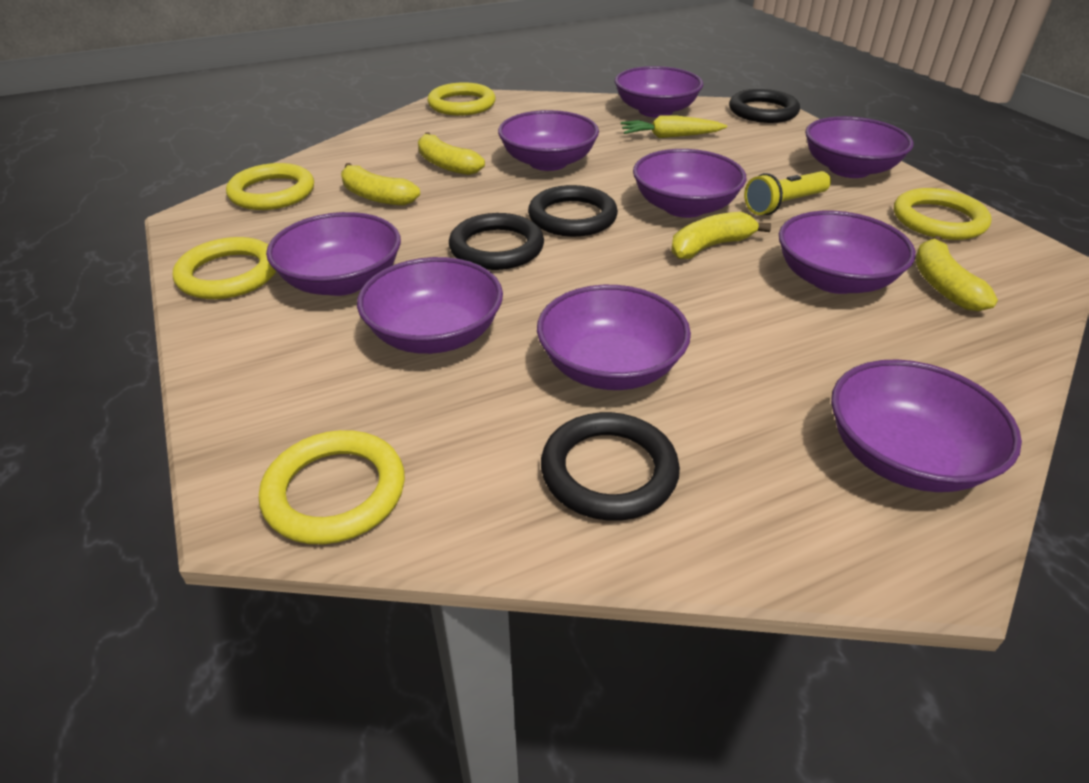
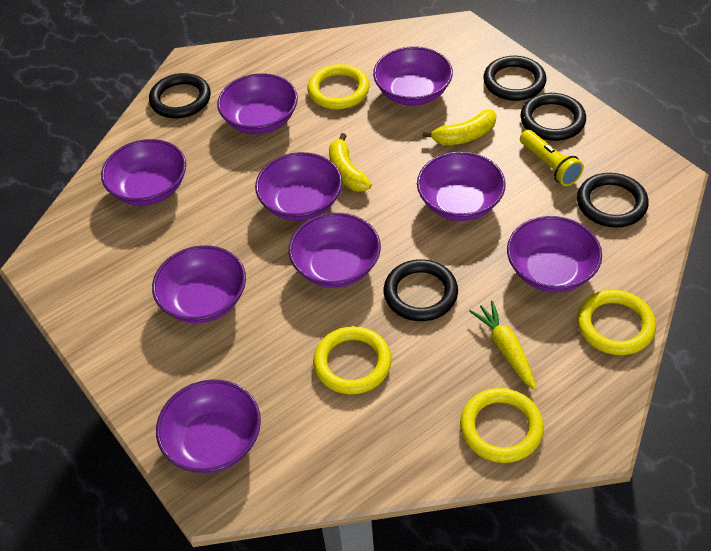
black ring: 4 -> 5
yellow banana: 4 -> 2
yellow ring: 5 -> 4

